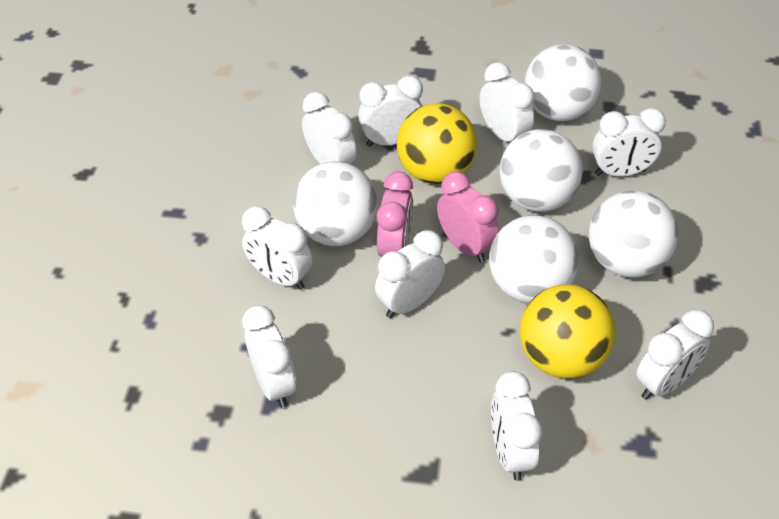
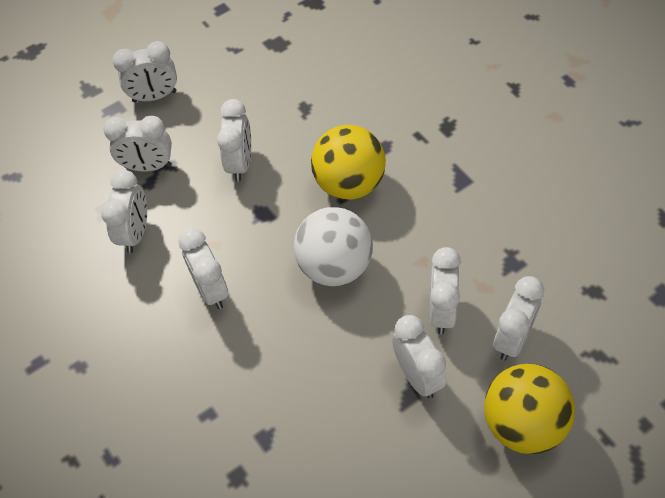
pink clock: 2 -> 0
white ball: 5 -> 1
white clock: 9 -> 8

